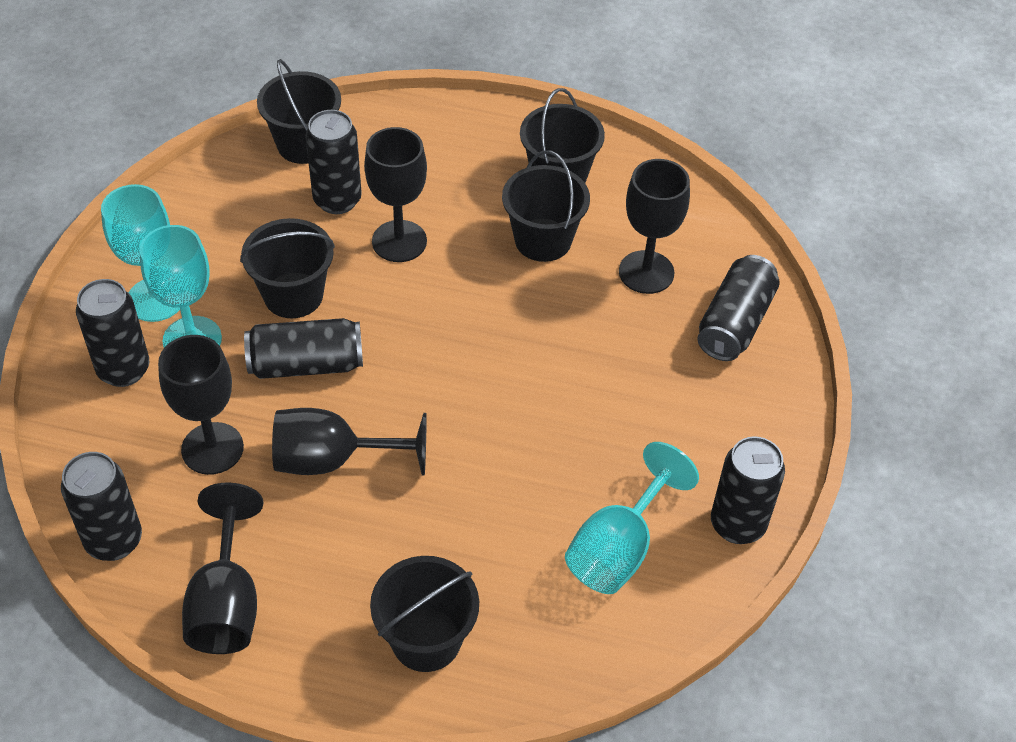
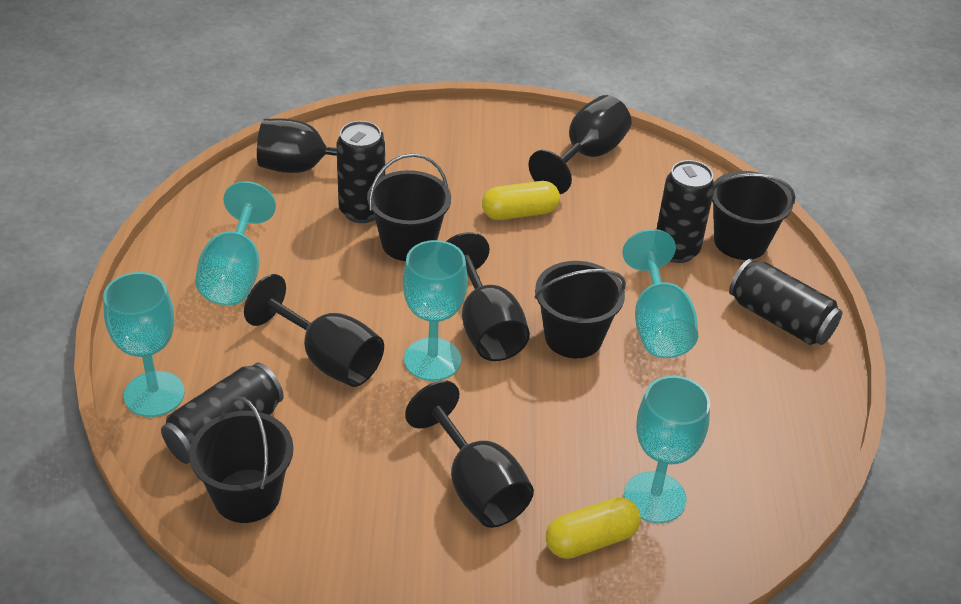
black bucket: 5 -> 4
black can: 6 -> 4
turquoise goblet: 3 -> 5
yellow capsule: 0 -> 2

